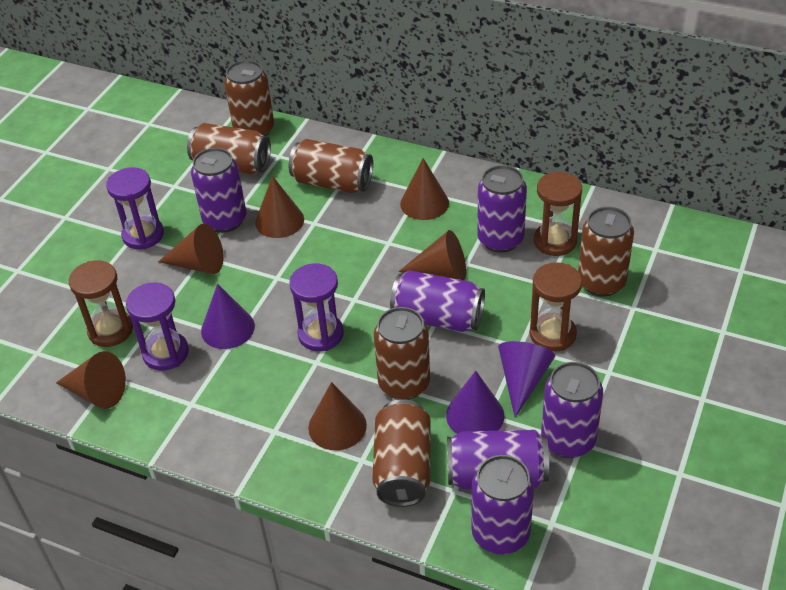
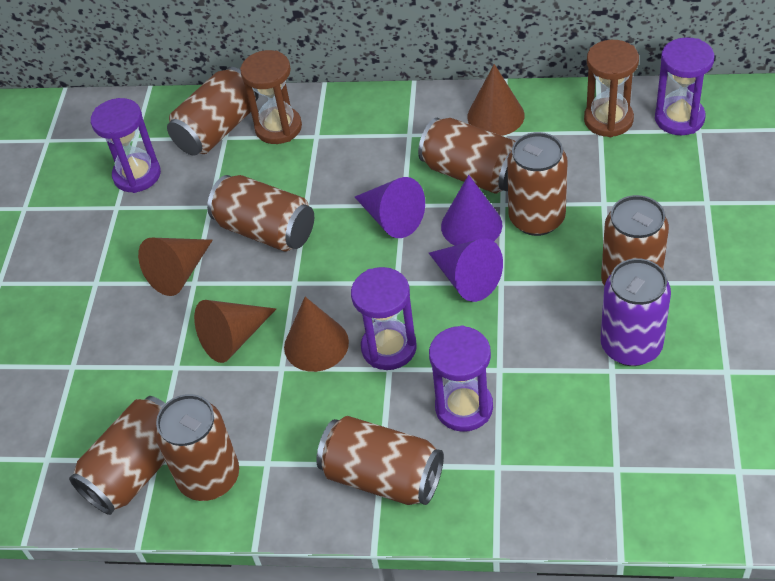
brown can: 6 -> 8
brown cone: 6 -> 4
brown hourglass: 3 -> 2
purple can: 6 -> 1
purple hourglass: 3 -> 4

